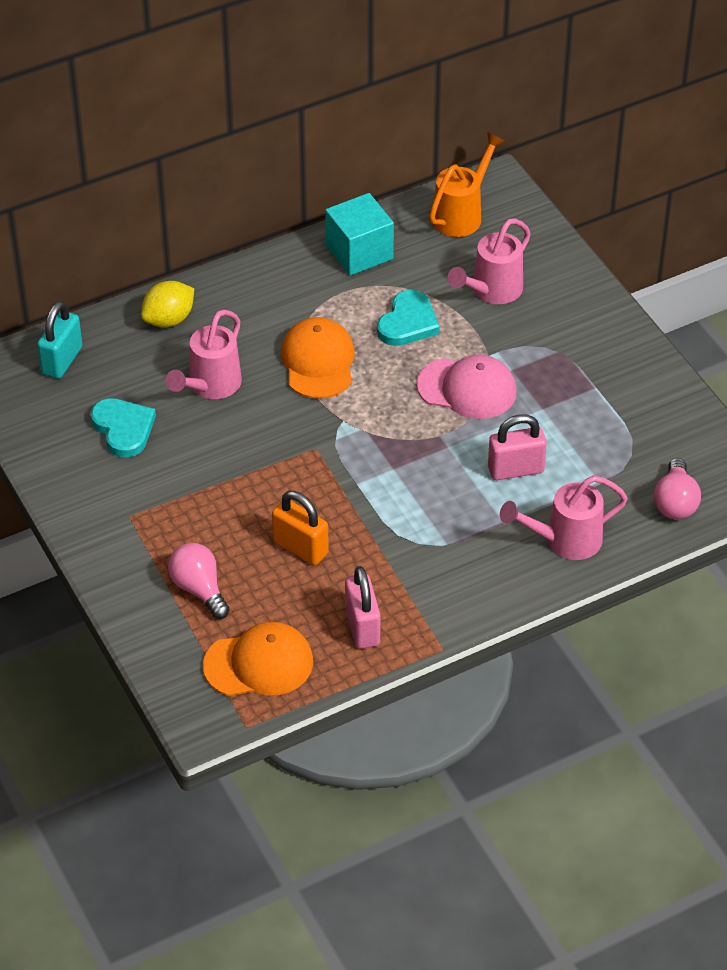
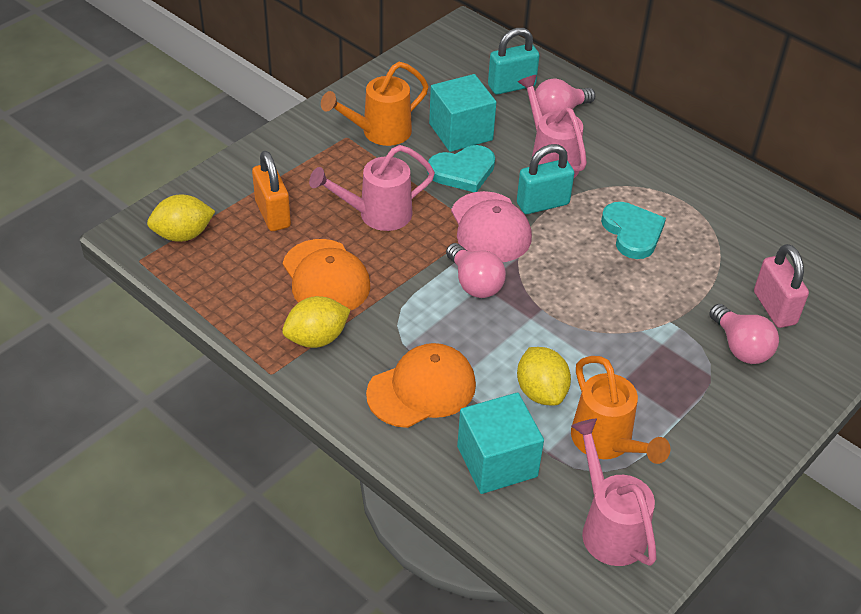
orange watering can: 1 -> 2
pink light bulb: 2 -> 3
pink padlock: 2 -> 1
turquoise cube: 1 -> 2
turquoise padlock: 1 -> 2
yellow lemon: 1 -> 3

